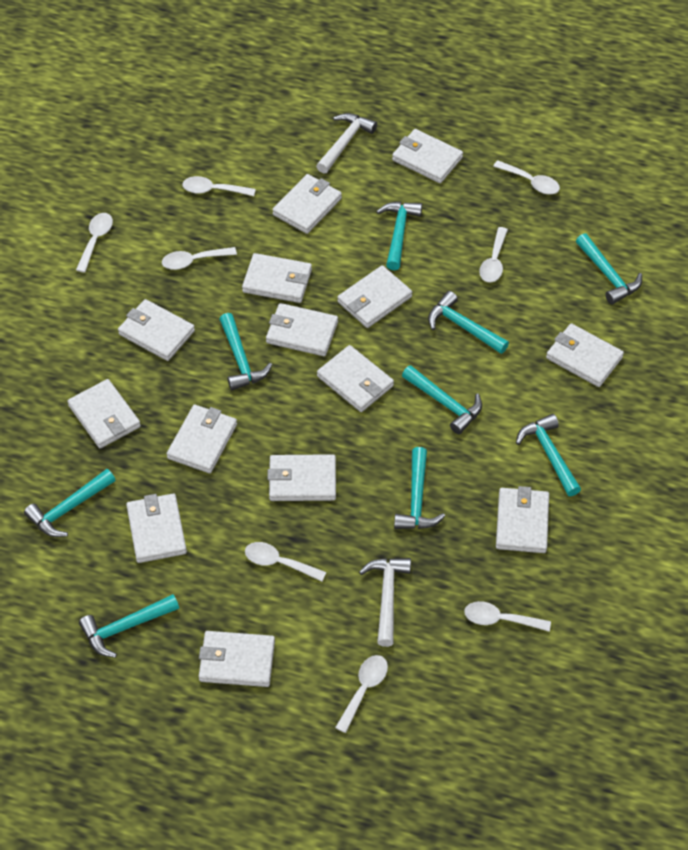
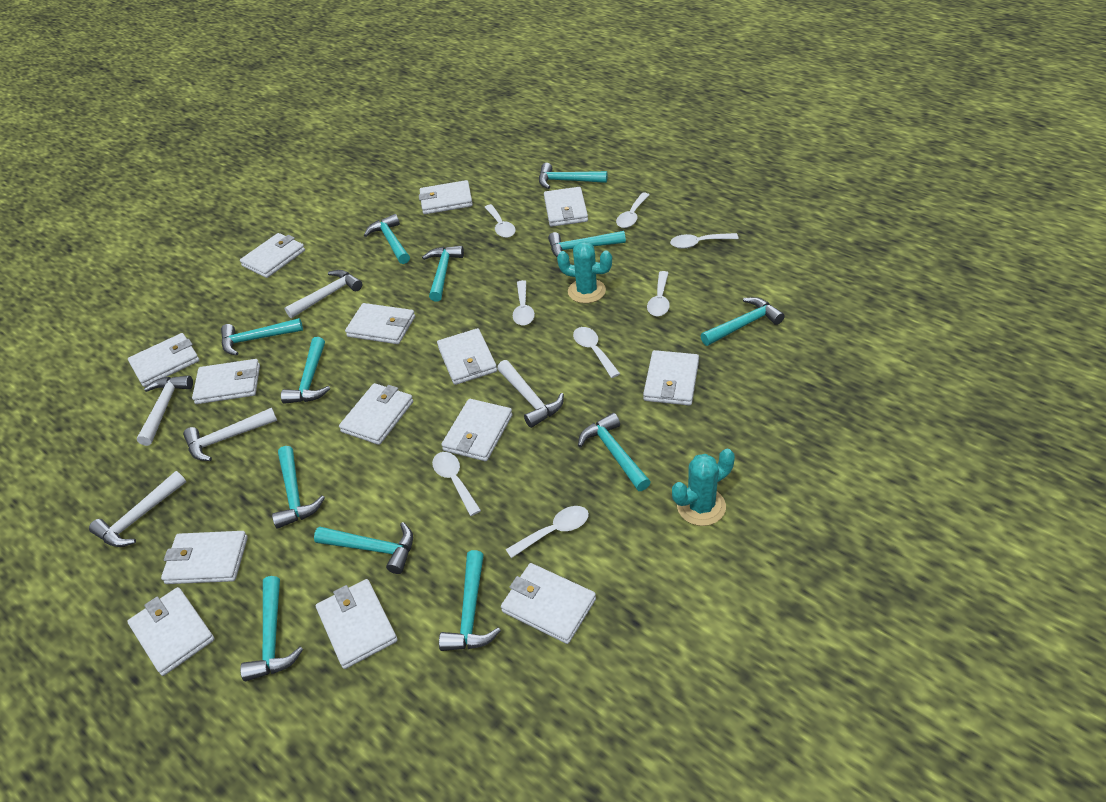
turquoise cactus: 0 -> 2
turquoise hammer: 9 -> 12
white hammer: 2 -> 5

